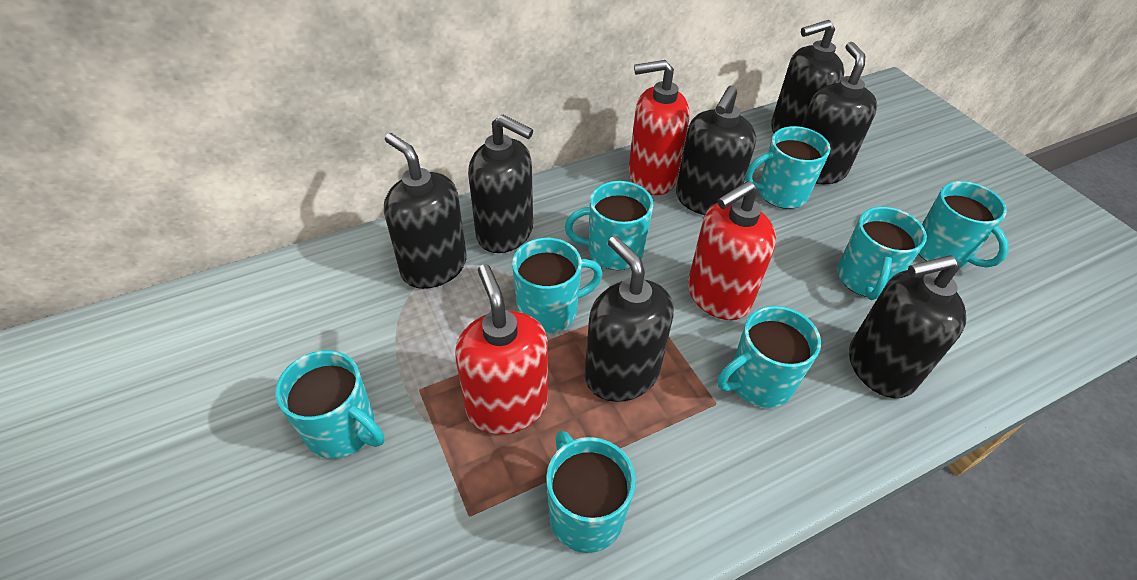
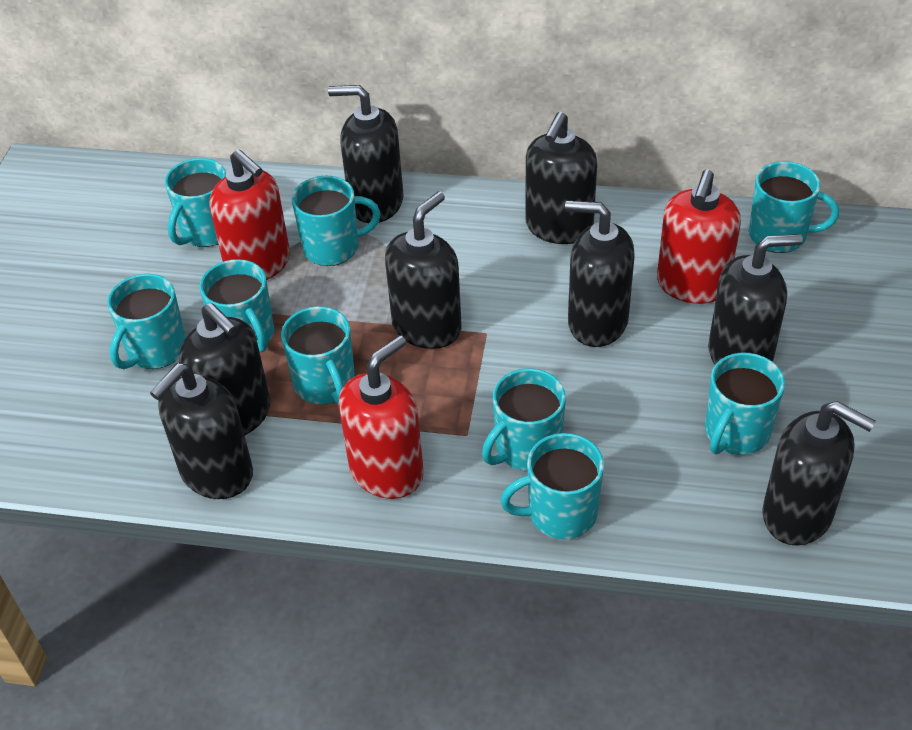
black soap dispenser: 7 -> 8
turquoise mug: 8 -> 9

